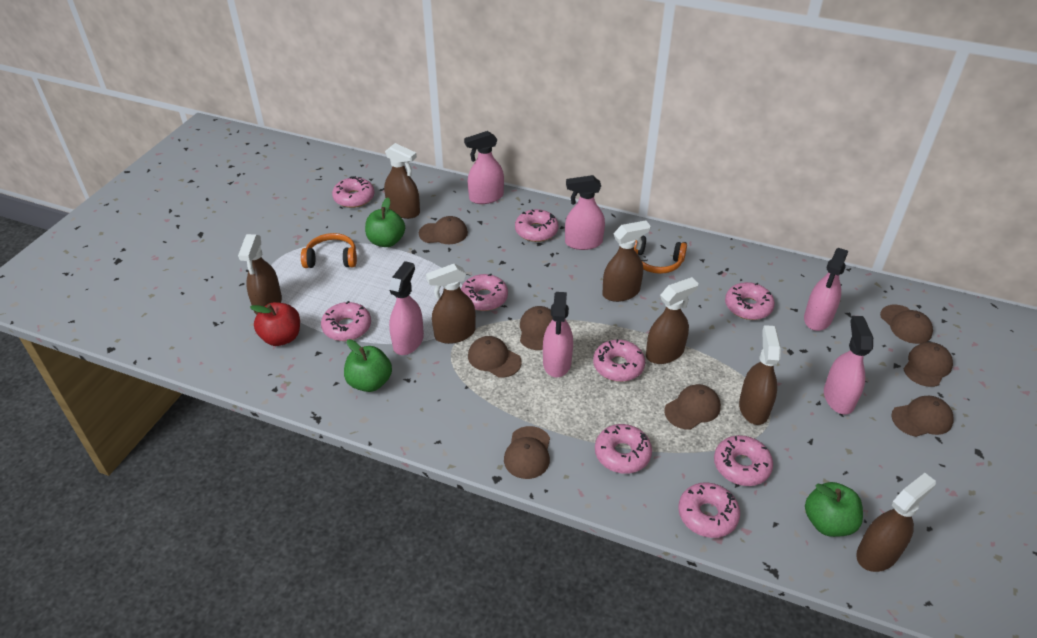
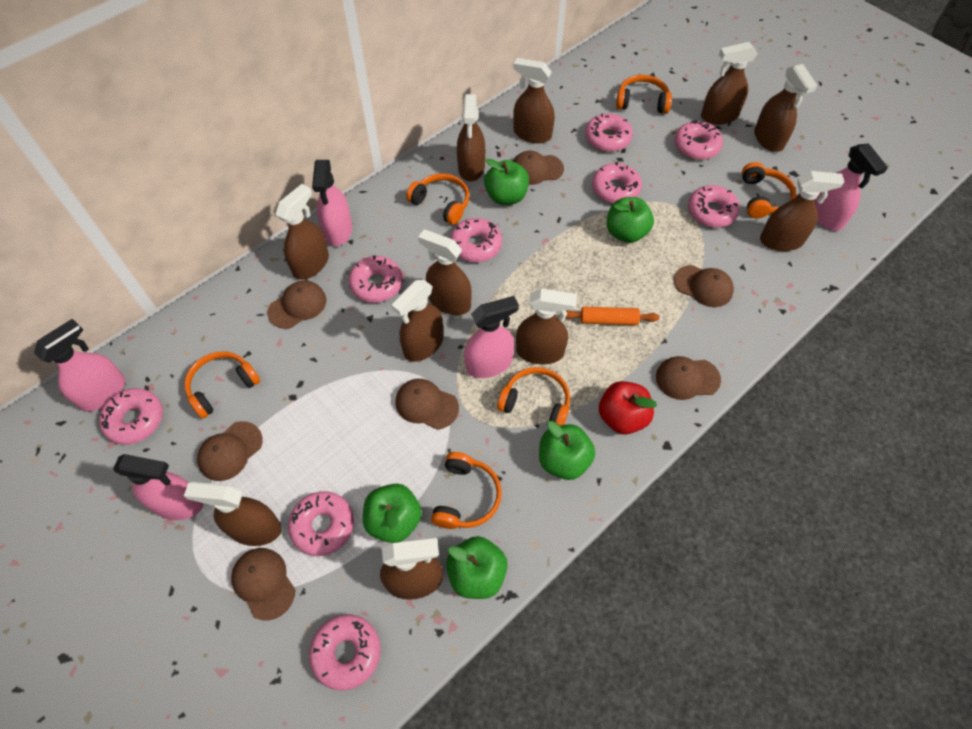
brown cap: 8 -> 7
brown spray bottle: 7 -> 11
green apple: 3 -> 5
orange headphones: 2 -> 6
orange rolling pin: 0 -> 1
pink spray bottle: 6 -> 5

